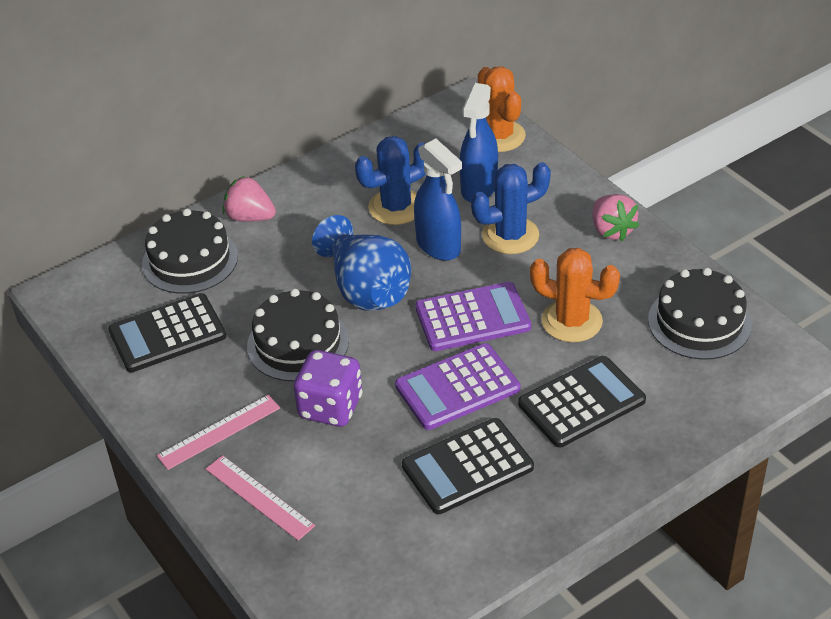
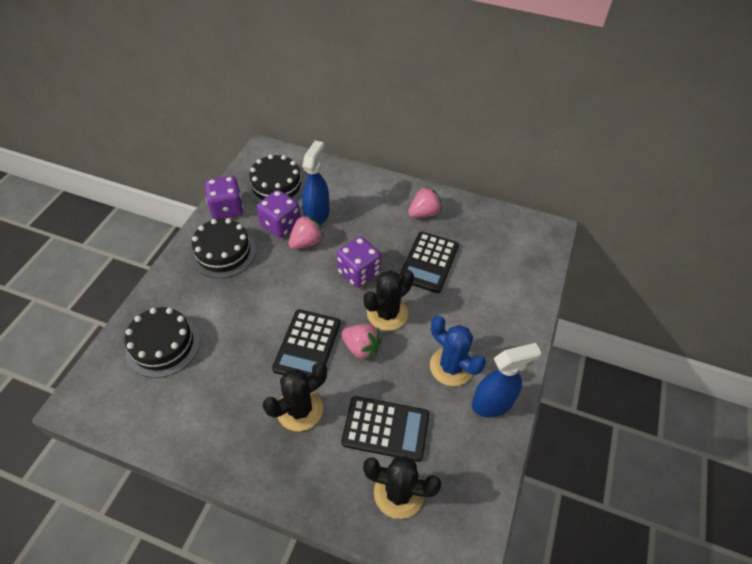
black cactus: 0 -> 3
blue cactus: 2 -> 1
blue vase: 1 -> 0
orange cactus: 2 -> 0
pink ruler: 2 -> 0
pink strawberry: 2 -> 3
purple calculator: 2 -> 0
purple dice: 1 -> 3

